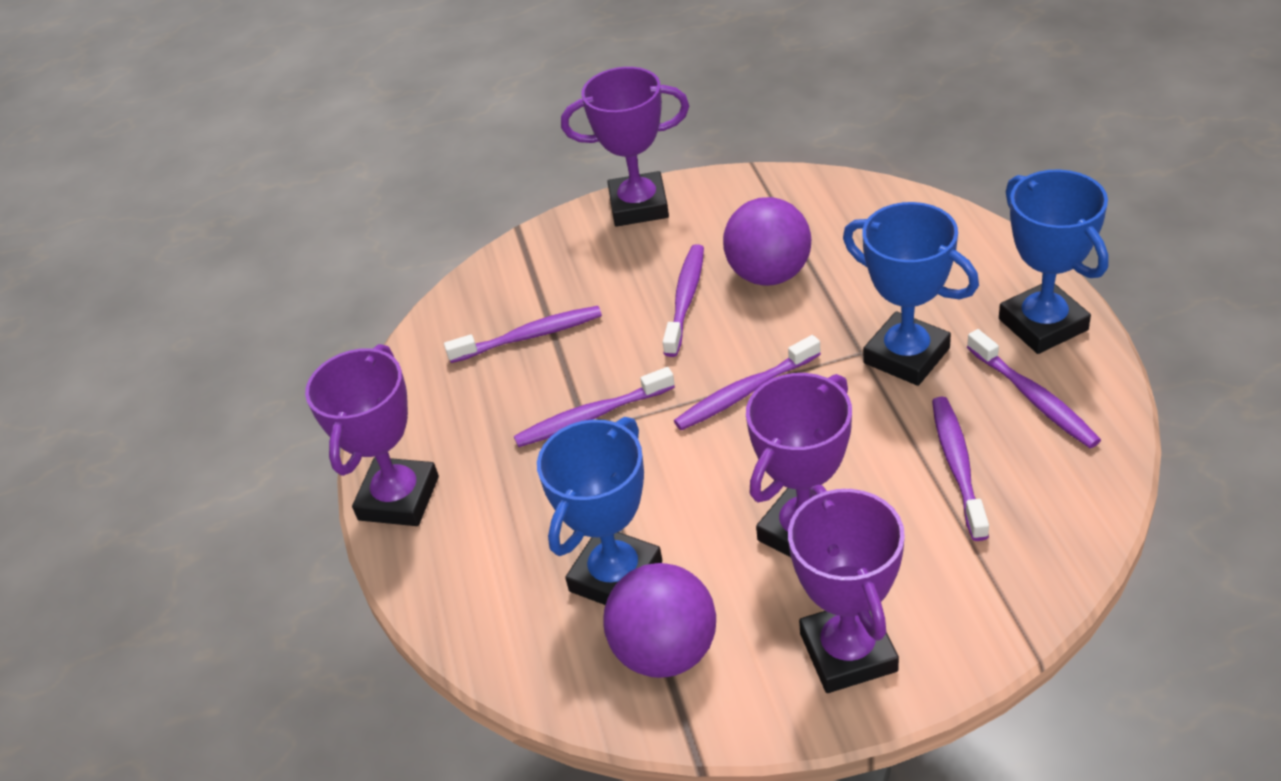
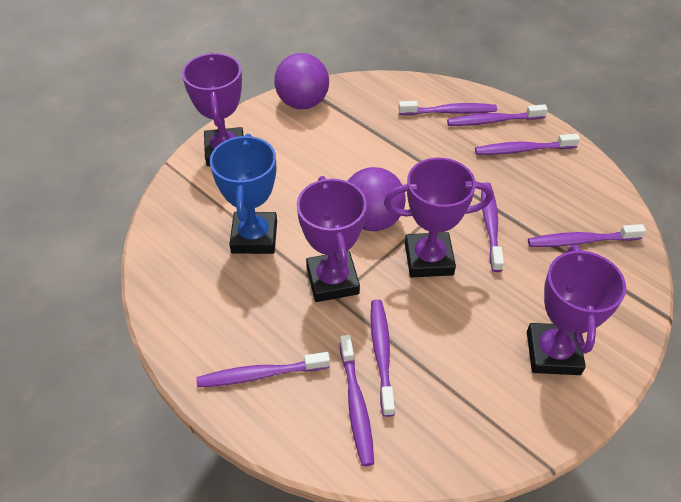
blue trophy: 3 -> 1
purple toothbrush: 6 -> 8

